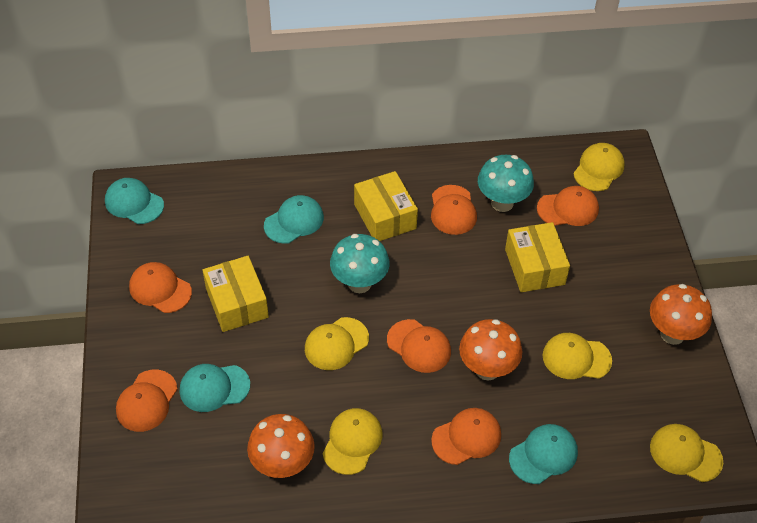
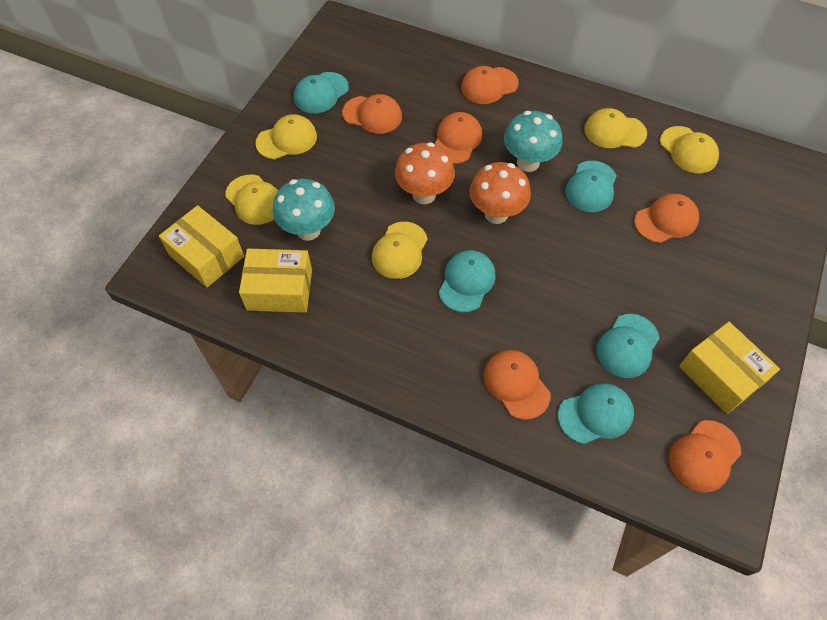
orange mushroom: 3 -> 2
turquoise cap: 4 -> 5

